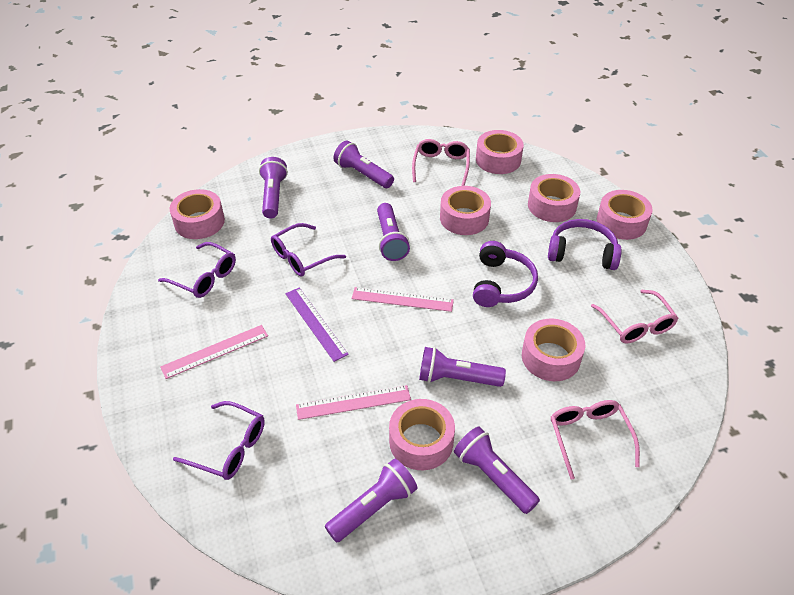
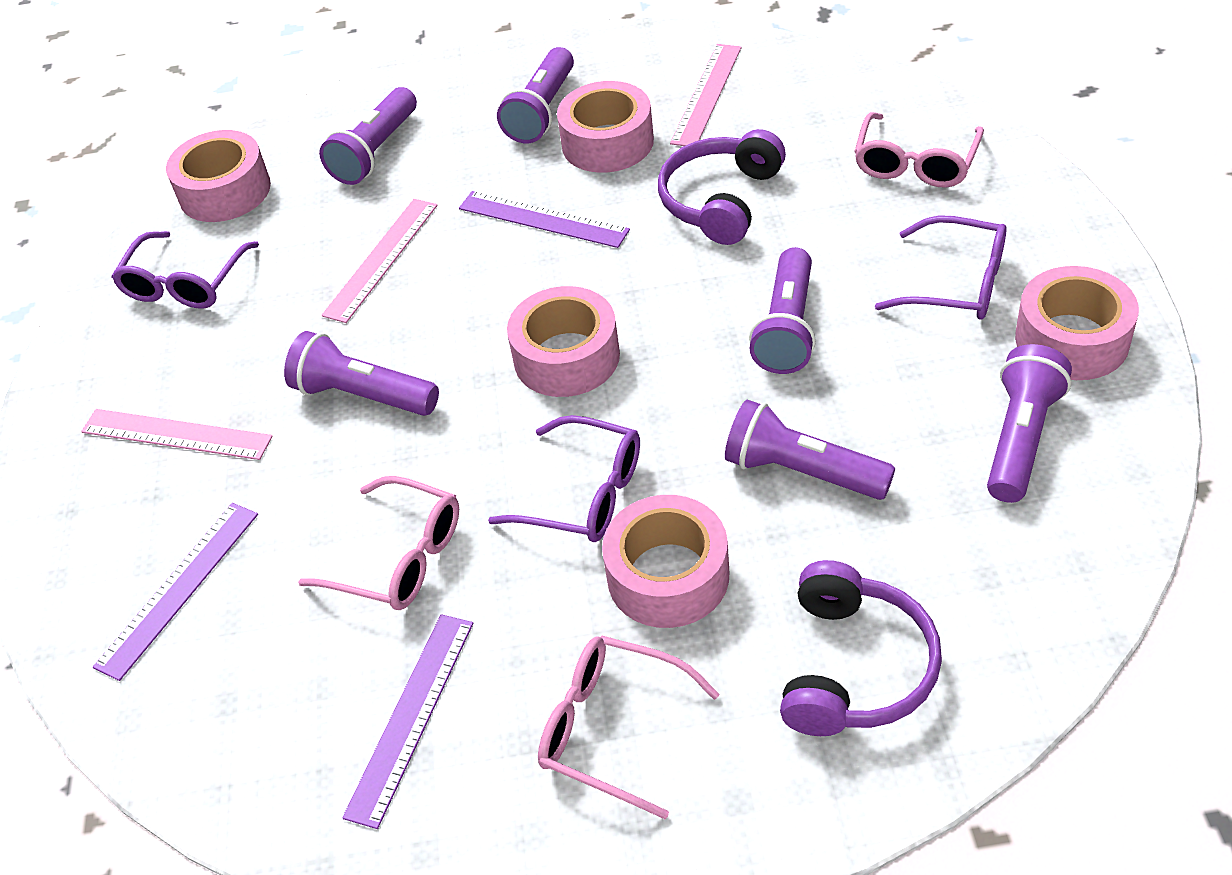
pink tape: 7 -> 5
purple ruler: 1 -> 3

